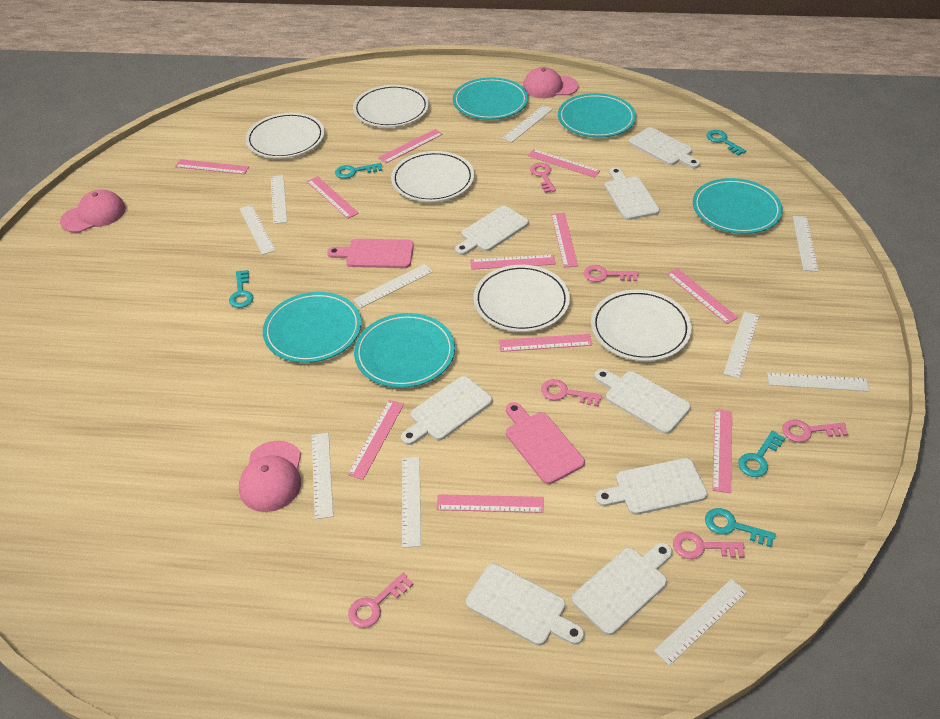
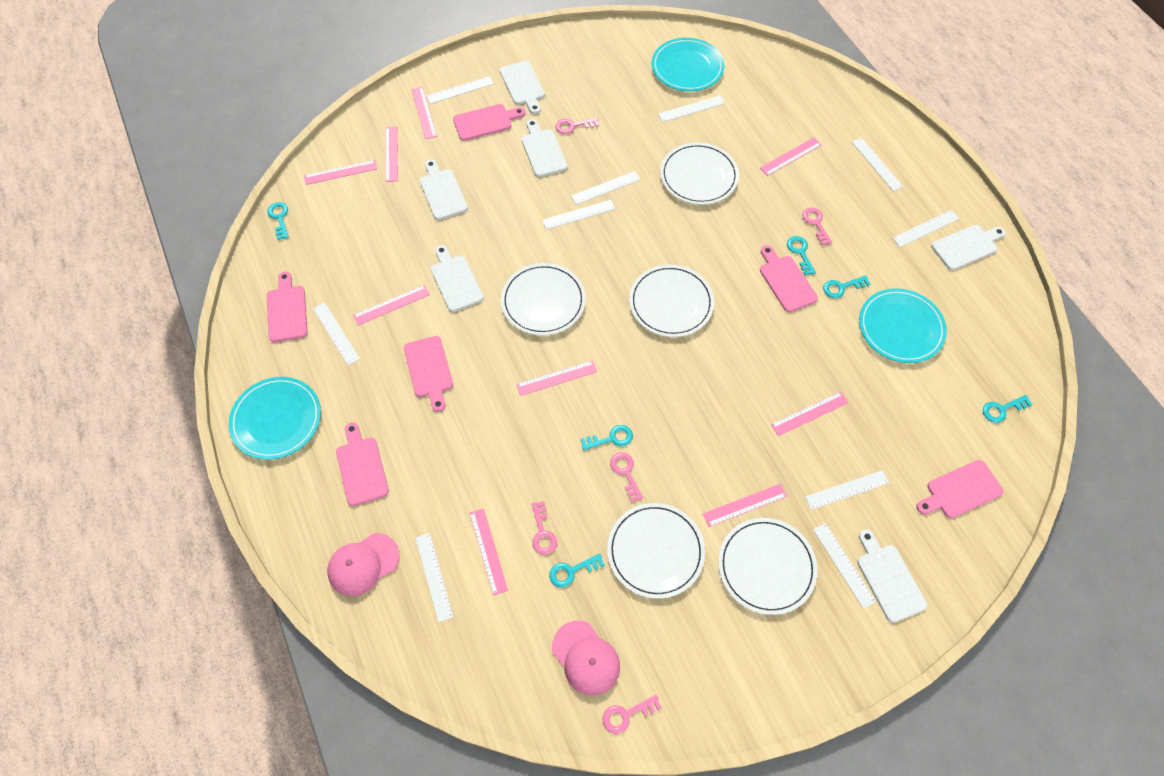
pink cap: 3 -> 2
pink cutting board: 2 -> 6
pink key: 6 -> 5
pink ruler: 11 -> 9
turquoise key: 5 -> 6
turquoise plate: 5 -> 3
white cutting board: 8 -> 6

